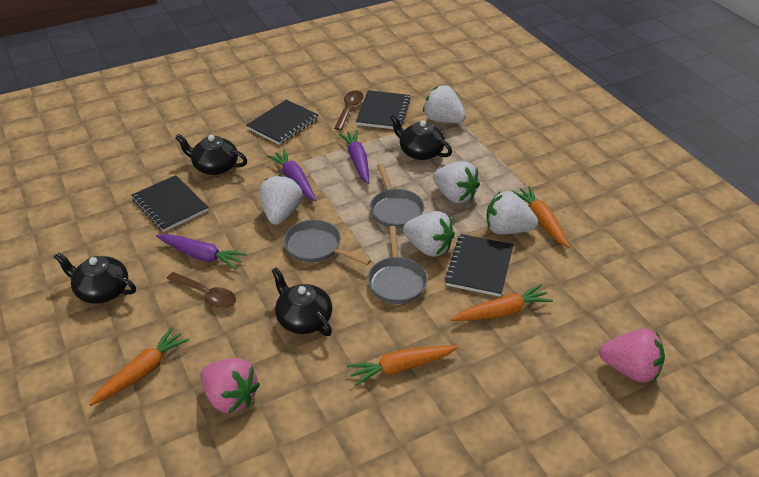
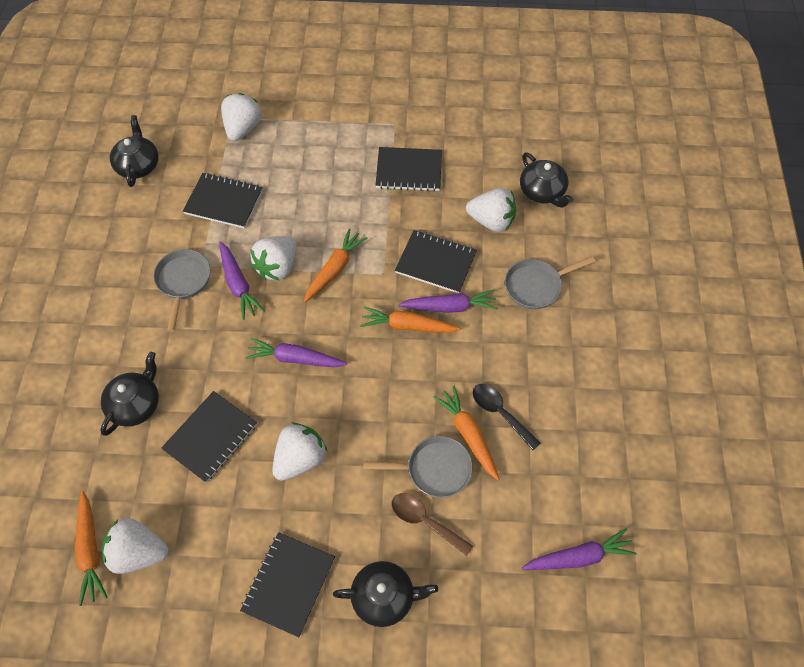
black notebook: 4 -> 5
black spoon: 0 -> 1
brown spoon: 2 -> 1
pink strawberry: 2 -> 0
purple carrot: 3 -> 4

